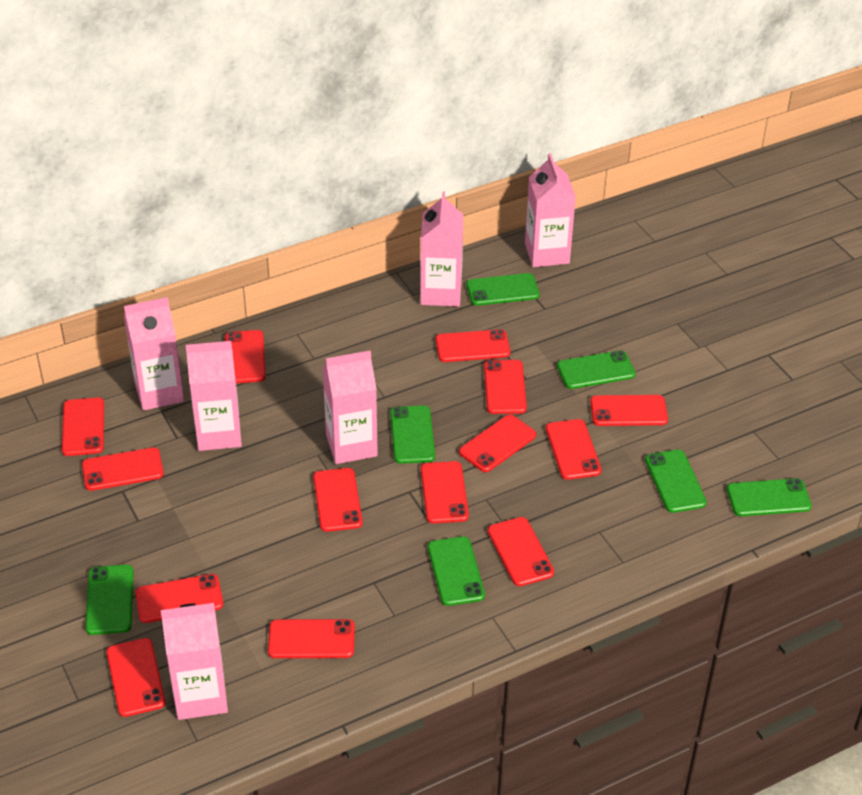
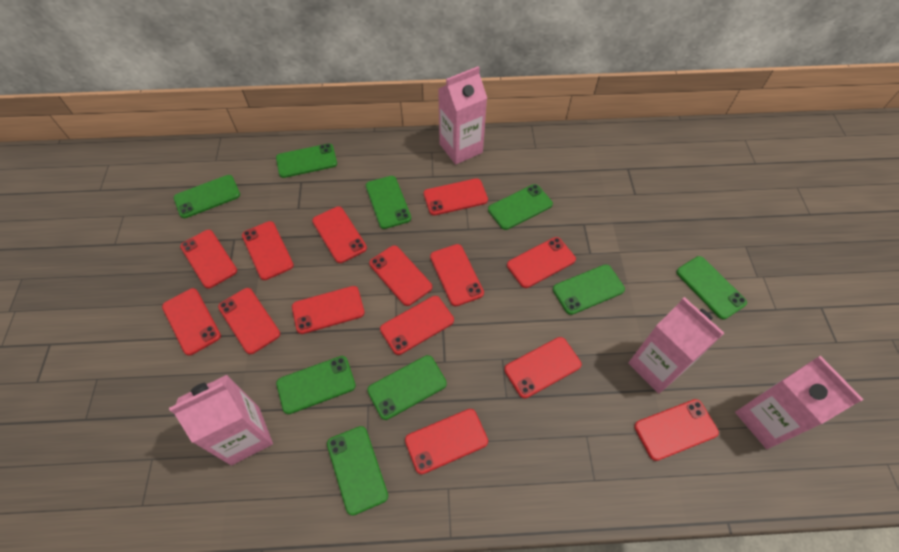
green phone: 7 -> 9
pink carton: 6 -> 4

